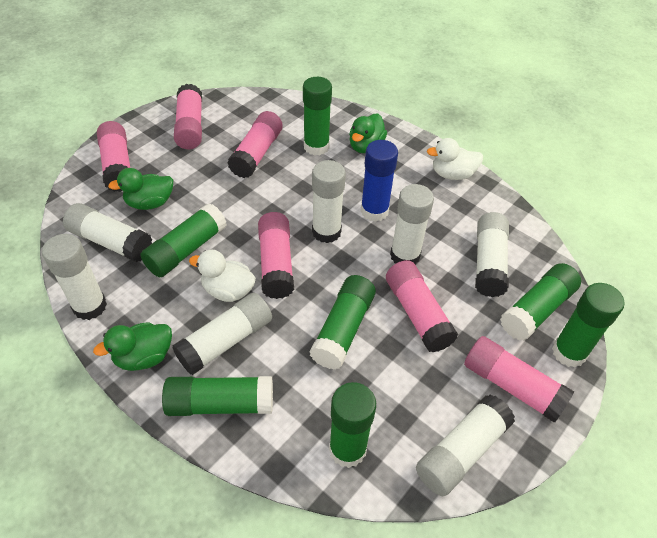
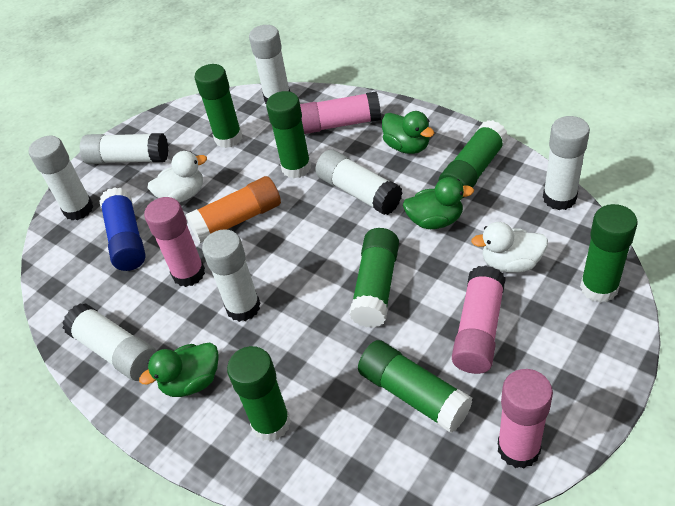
orange glue stick: 0 -> 1
pink glue stick: 6 -> 4

